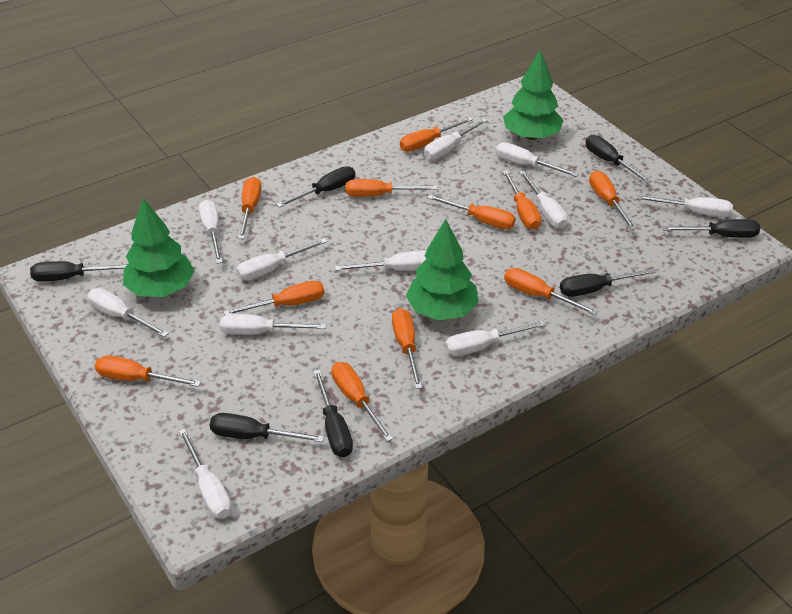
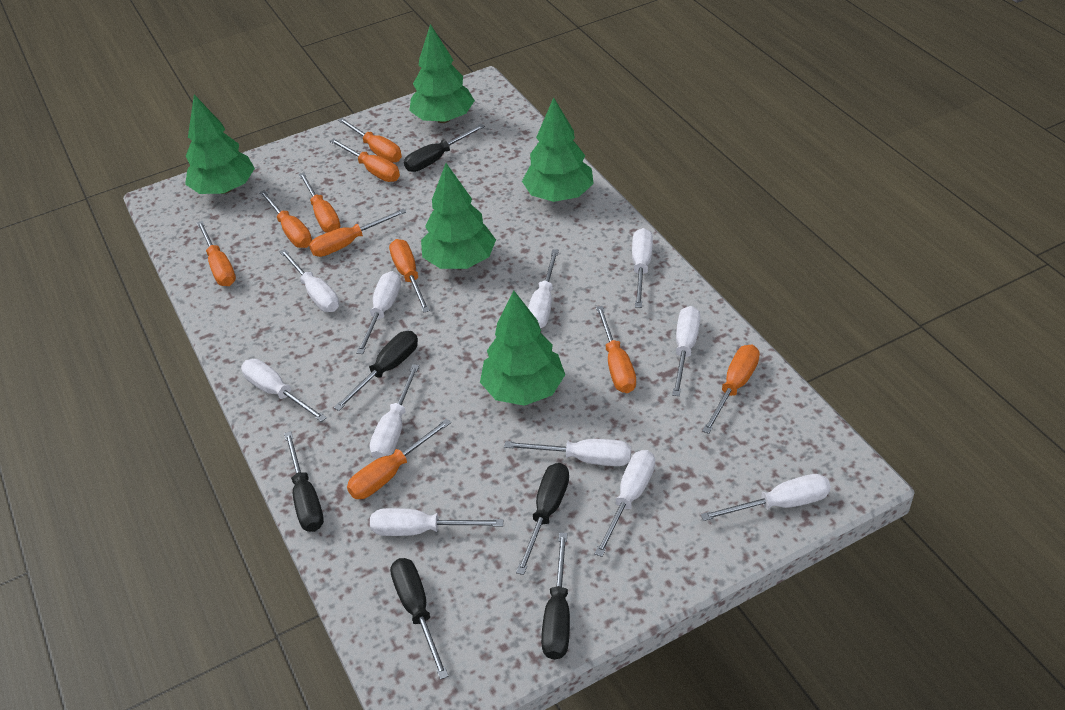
black screwdriver: 7 -> 6
green tree: 3 -> 5
orange screwdriver: 11 -> 10

